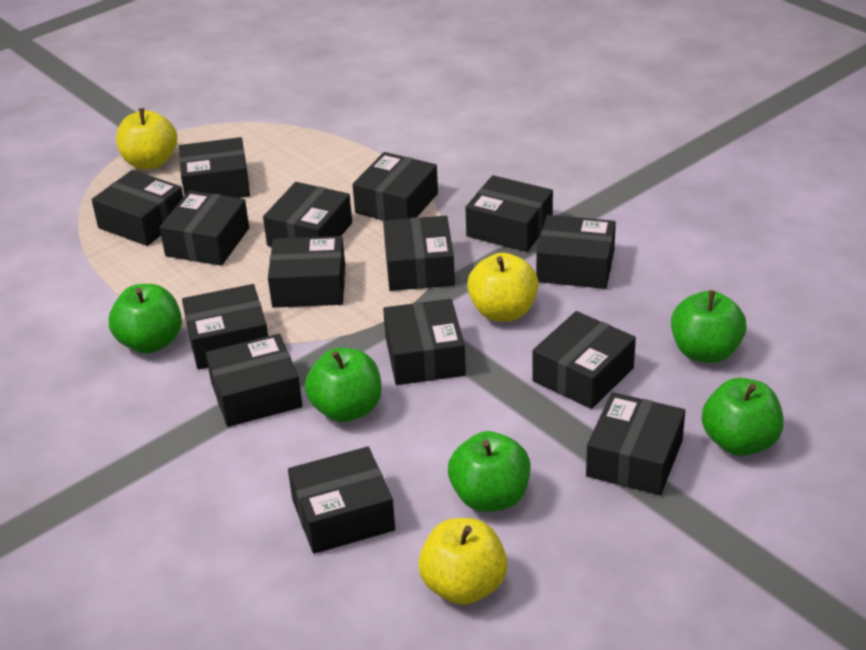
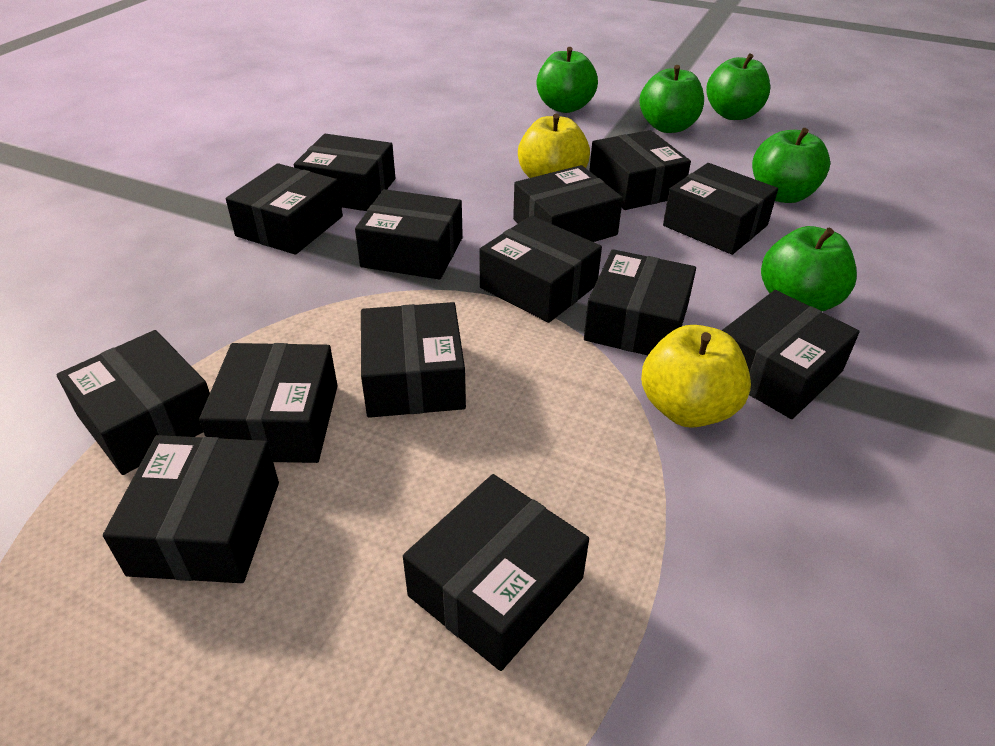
black box: 15 -> 14
yellow apple: 3 -> 2

